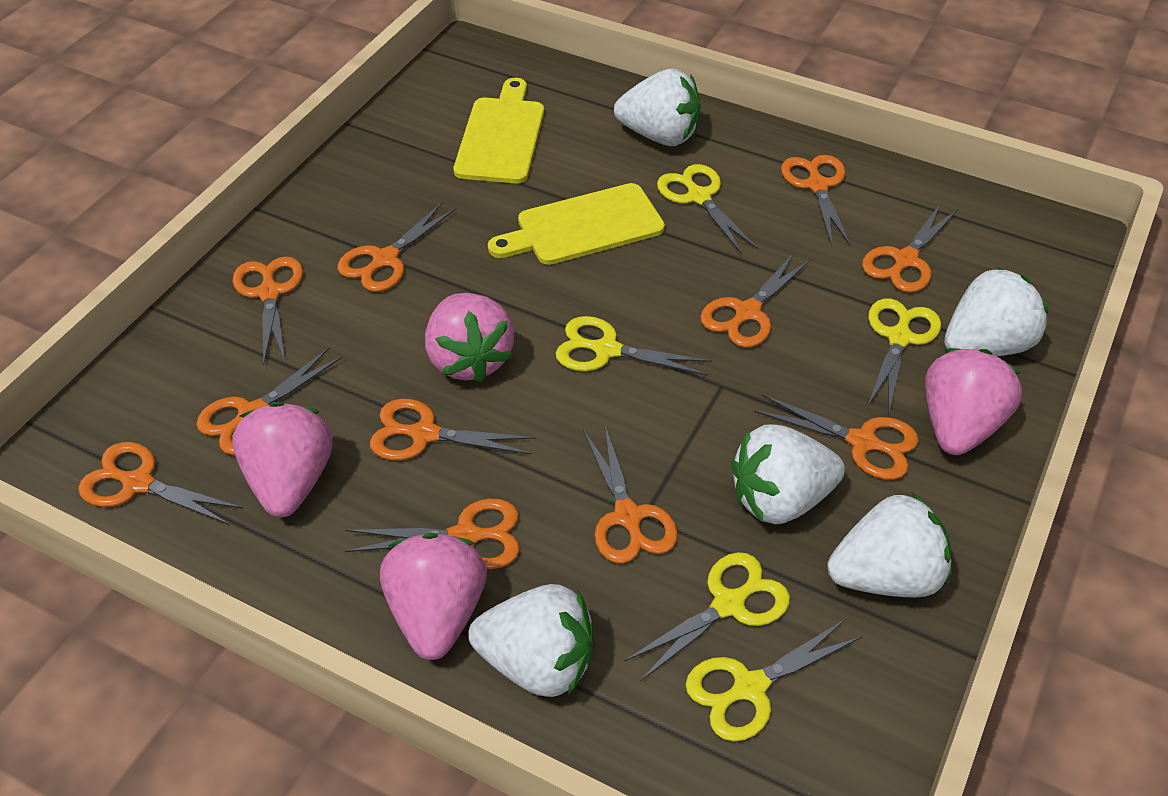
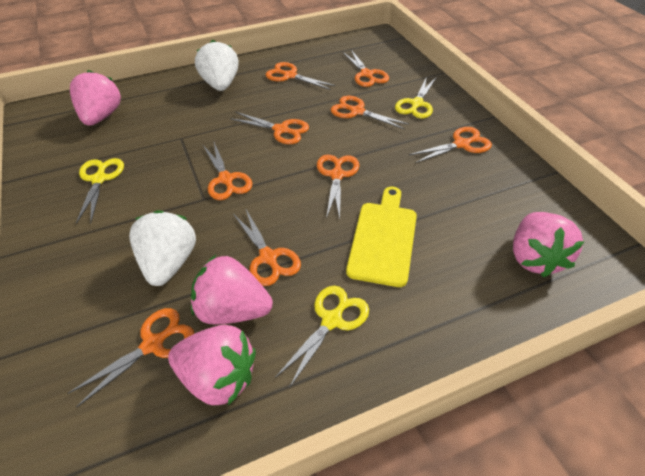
orange scissors: 11 -> 9
white strawberry: 5 -> 2
yellow cutting board: 2 -> 1
yellow scissors: 5 -> 3

